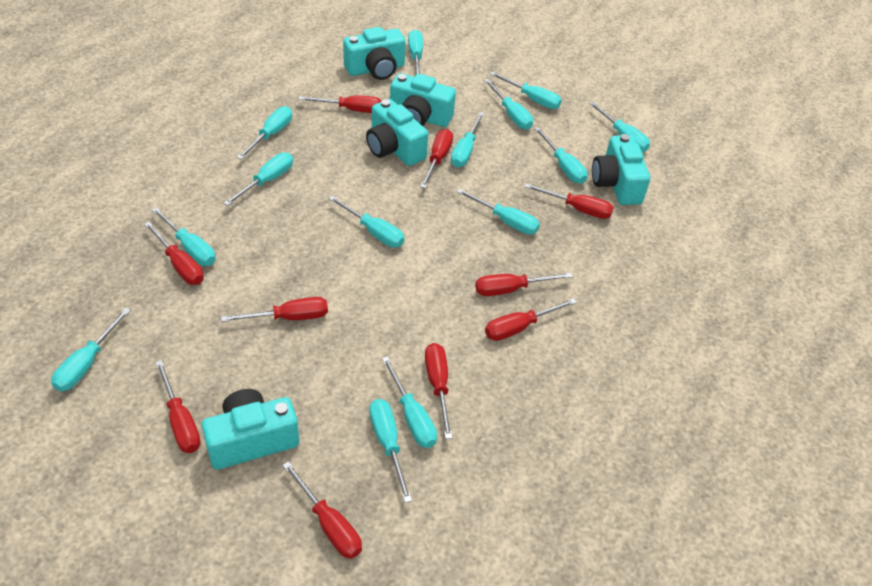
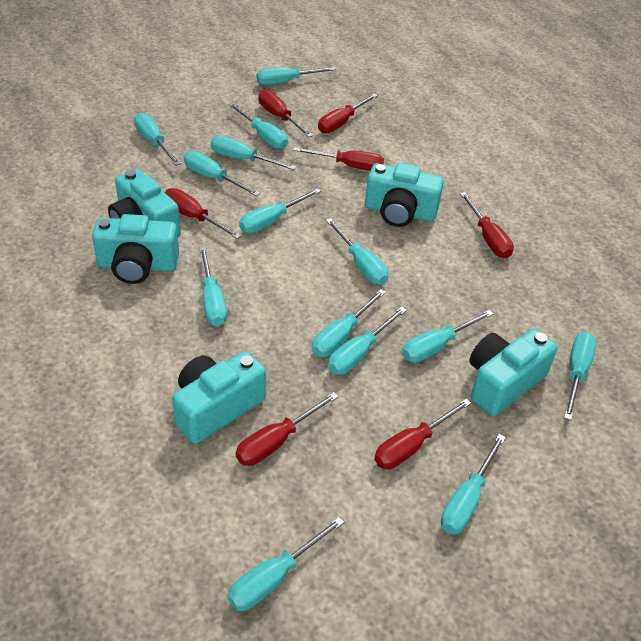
red screwdriver: 10 -> 7

